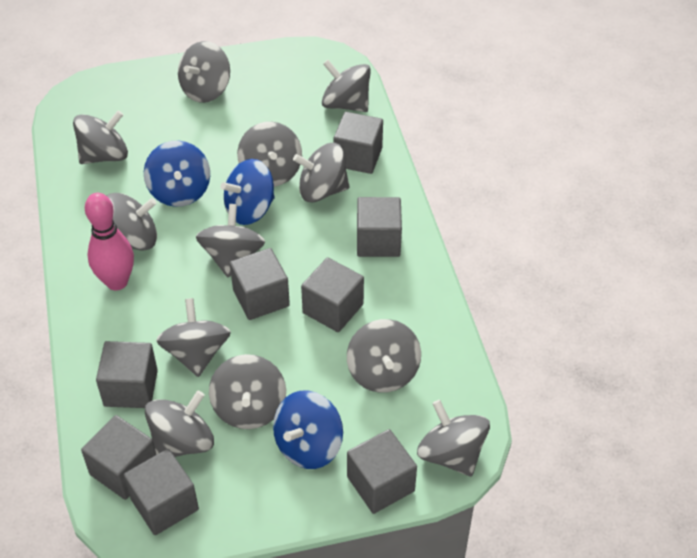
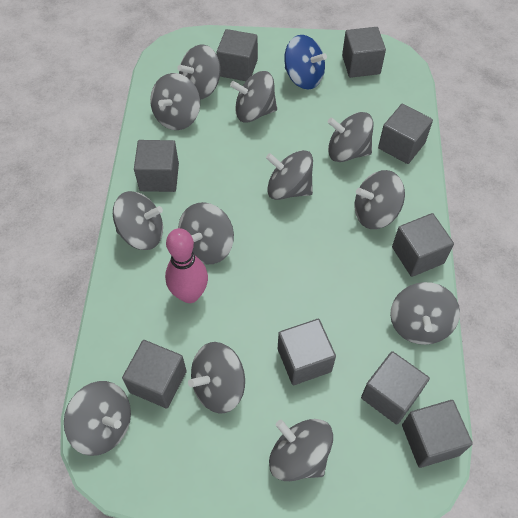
blue spinning top: 3 -> 1
grey cube: 8 -> 9

